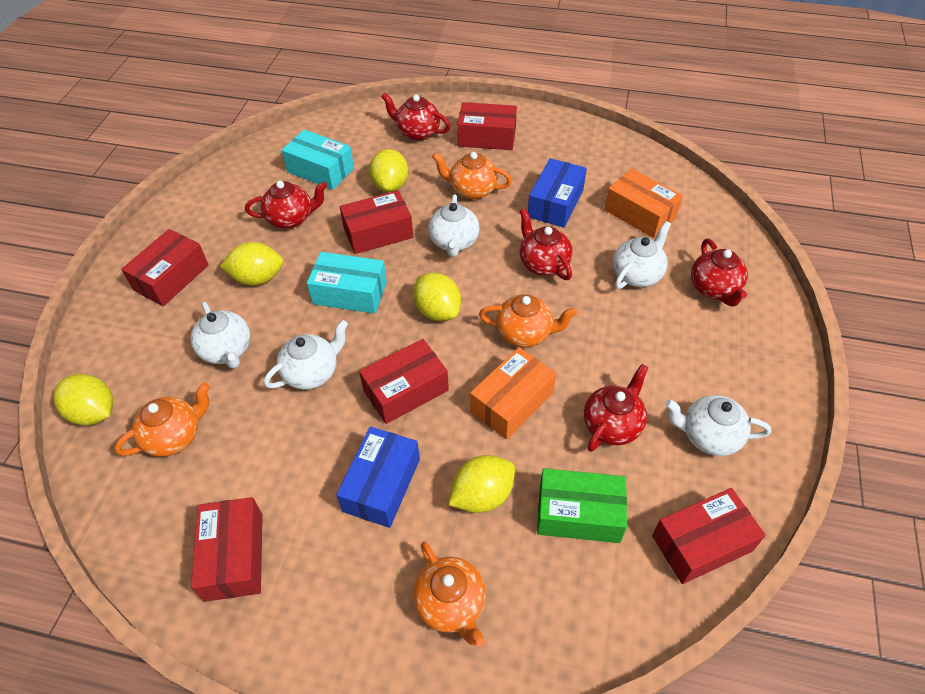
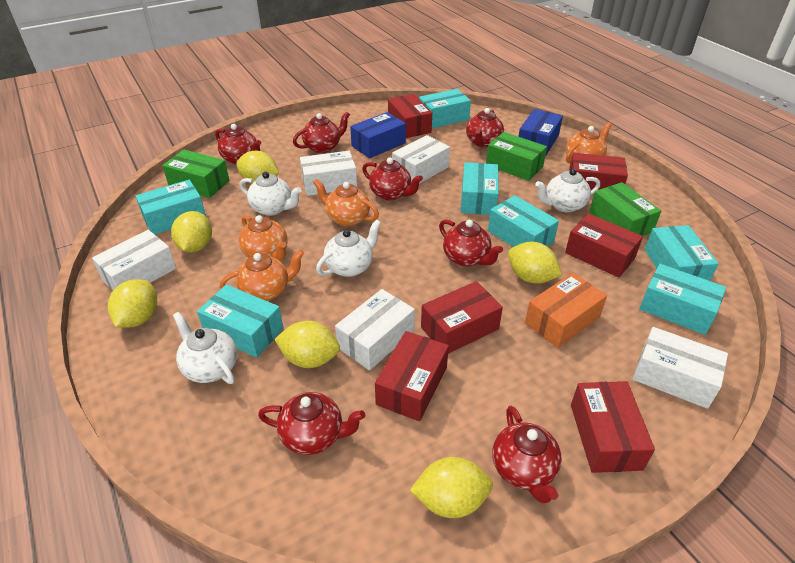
green box: 1 -> 3
orange box: 2 -> 1
red teapot: 5 -> 7
turquoise box: 2 -> 7
white box: 0 -> 5
white teapot: 5 -> 4
yellow lemon: 5 -> 6

